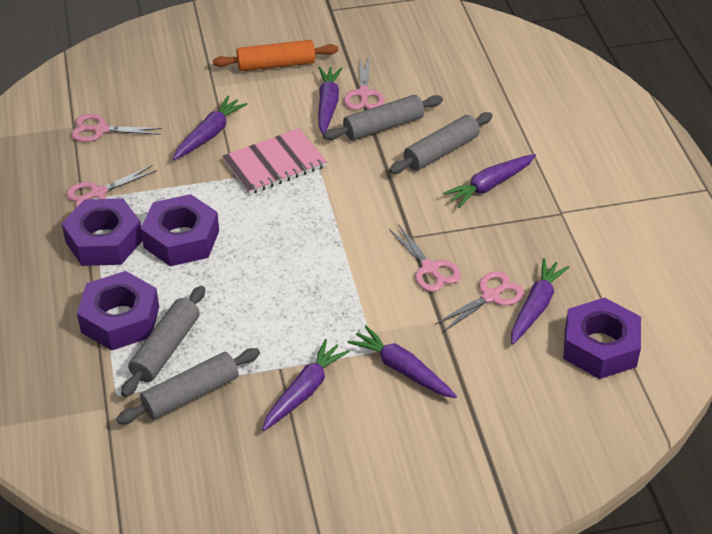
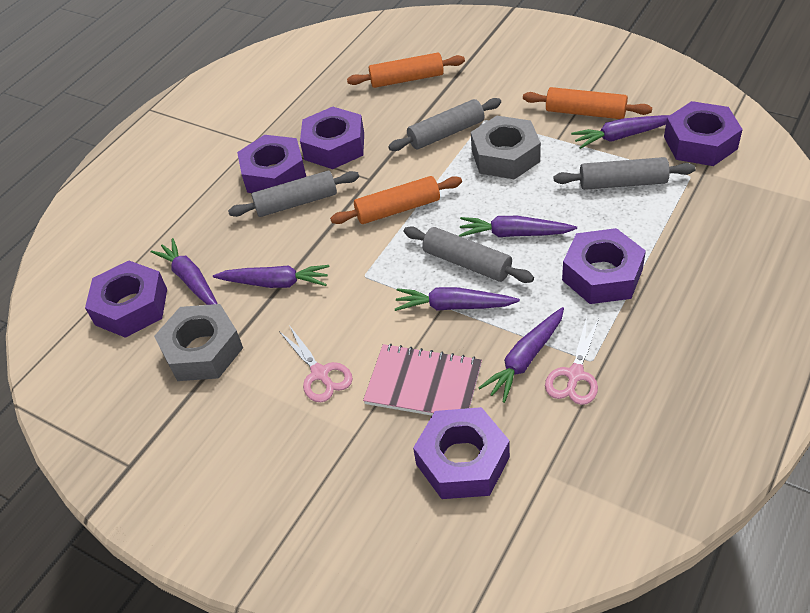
grey nut: 0 -> 2
orange rolling pin: 1 -> 3
pink scissors: 5 -> 2
purple nut: 4 -> 6

